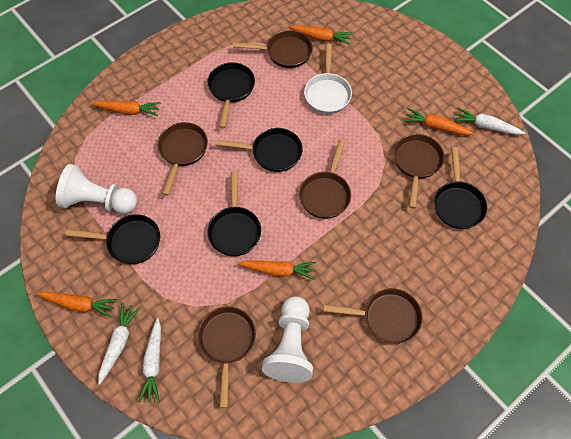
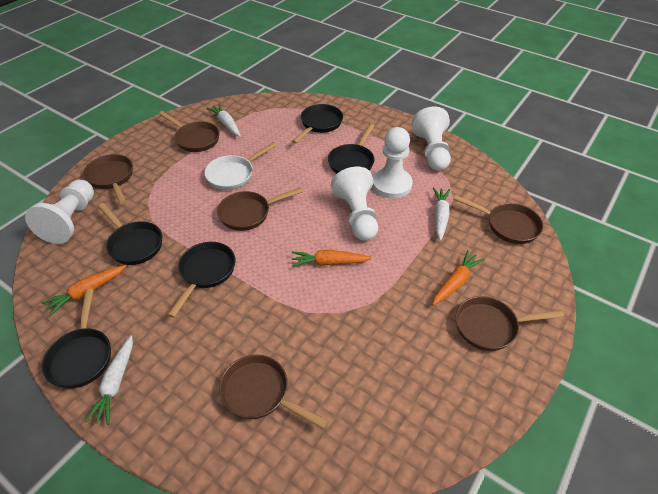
orange carrot: 5 -> 3
white pawn: 2 -> 4

